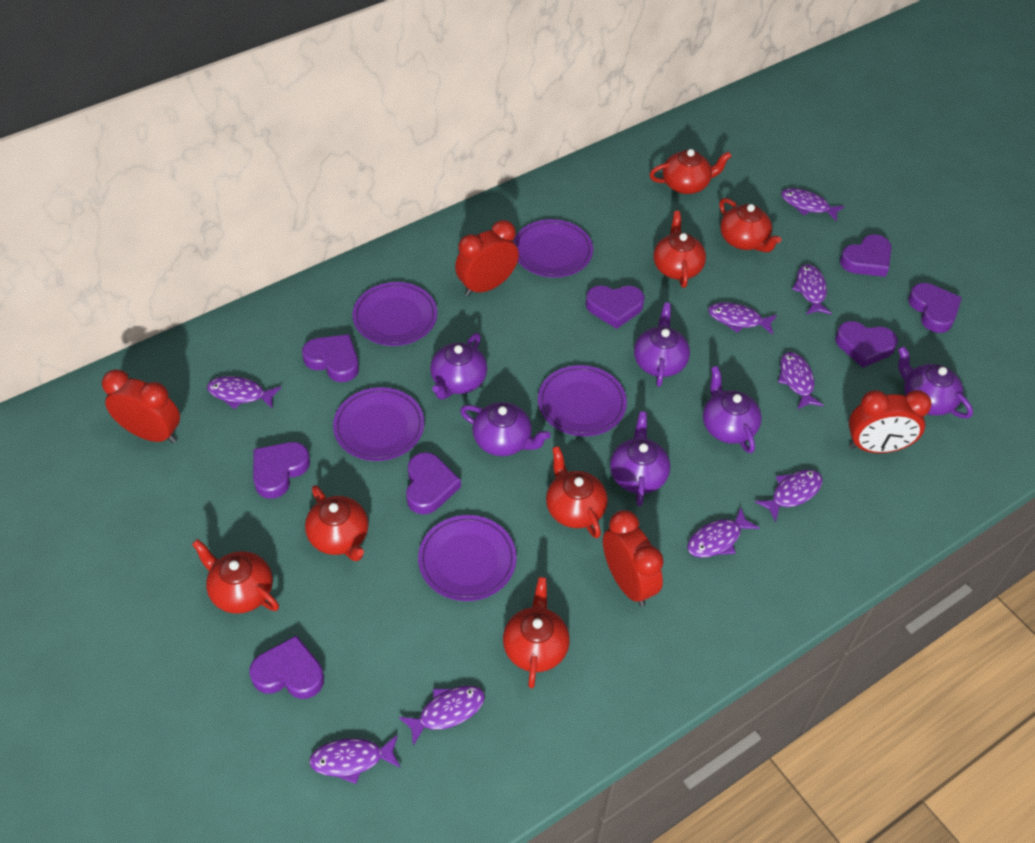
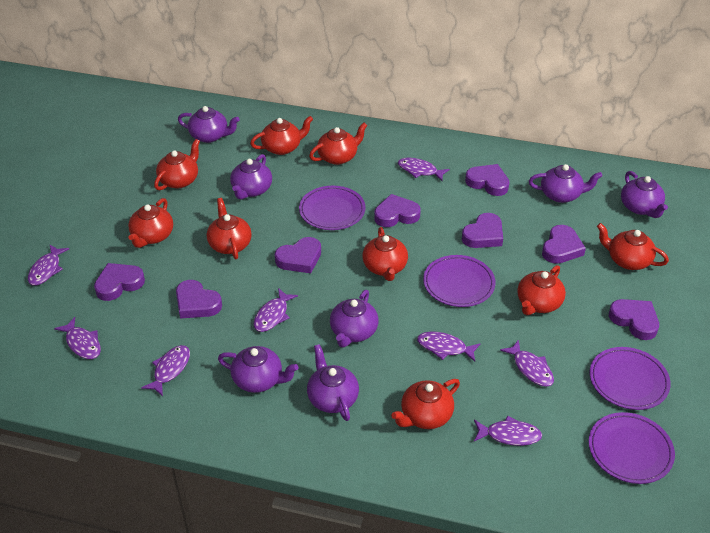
purple fish: 9 -> 8
purple plate: 5 -> 4
purple teapot: 6 -> 7
red clock: 4 -> 0
red teapot: 7 -> 9

